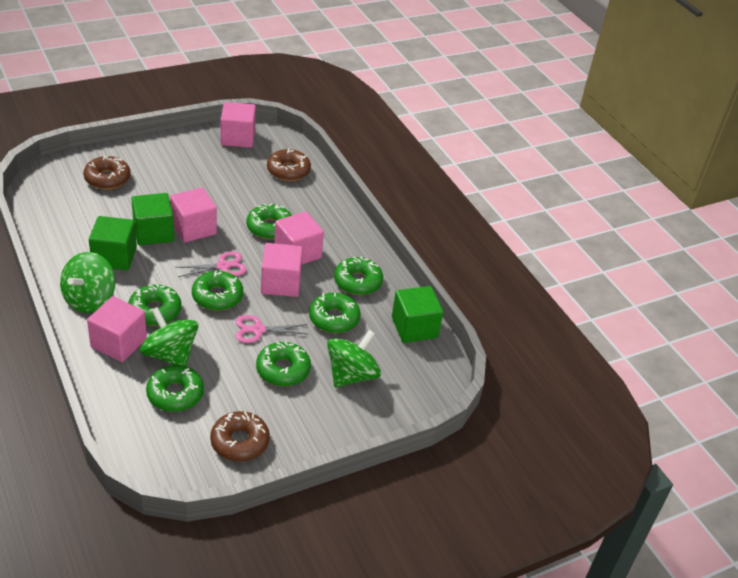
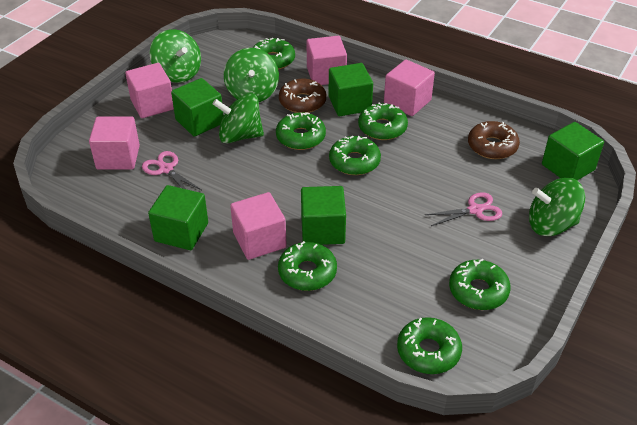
brown donut: 3 -> 2
green cube: 3 -> 5
green spinning top: 3 -> 4

